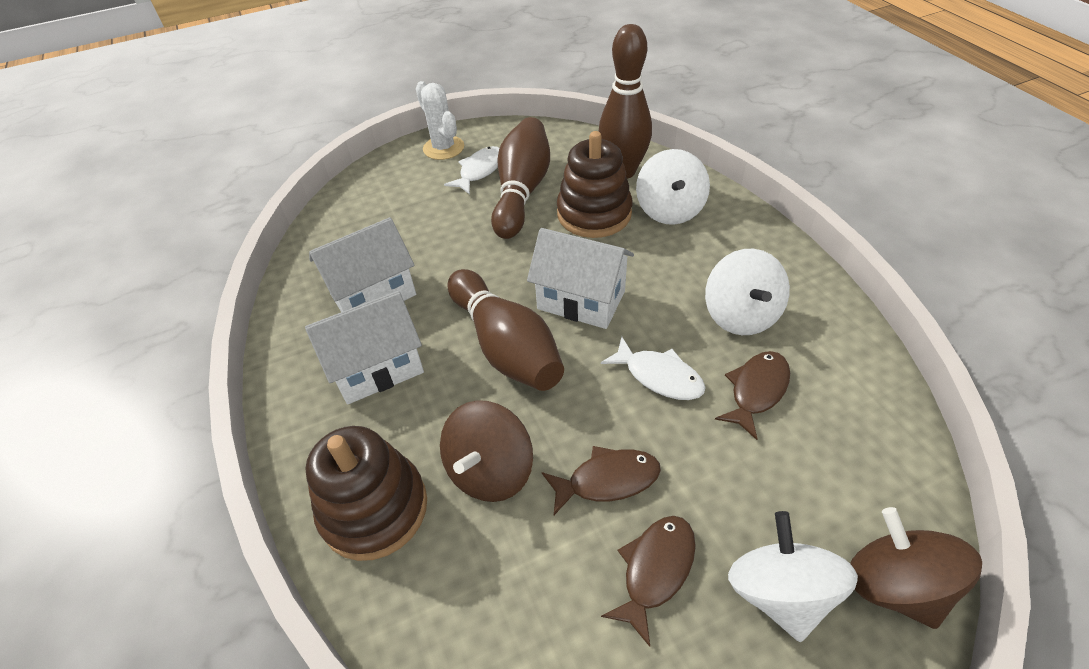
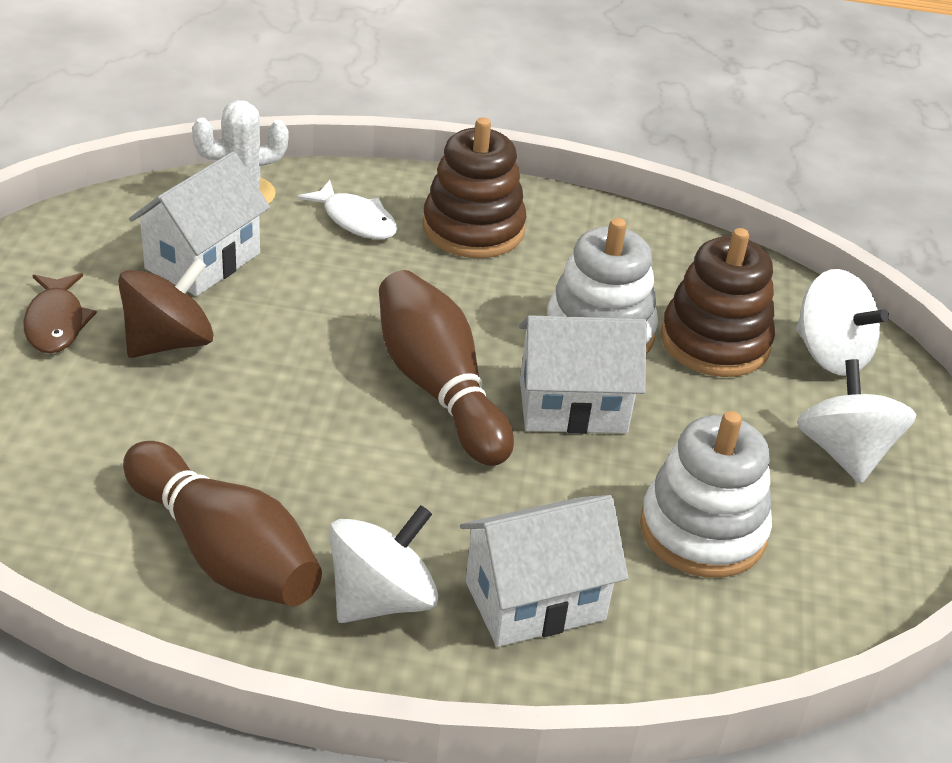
brown bowling pin: 3 -> 2
brown fish: 3 -> 1
brown spinning top: 2 -> 1
white fish: 2 -> 1
white stacking toy: 0 -> 2

